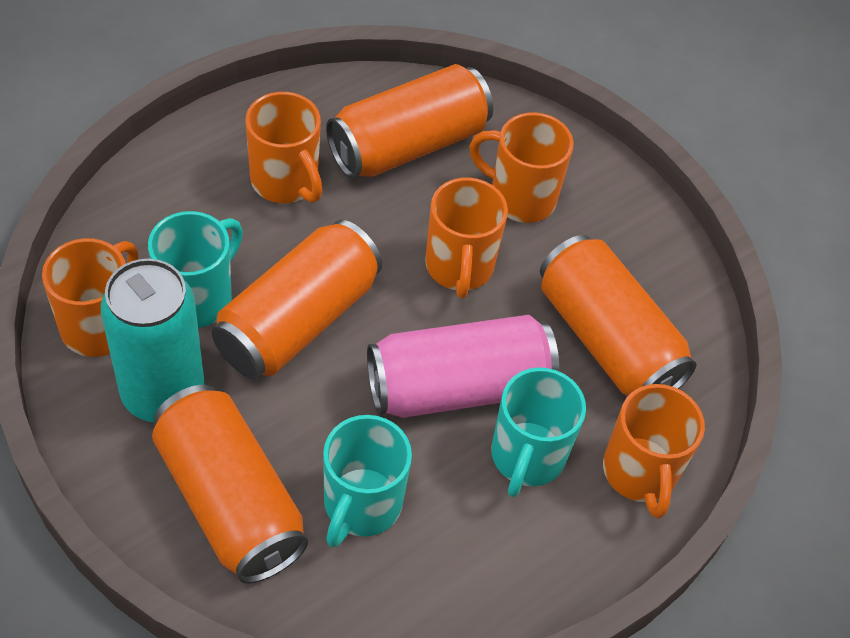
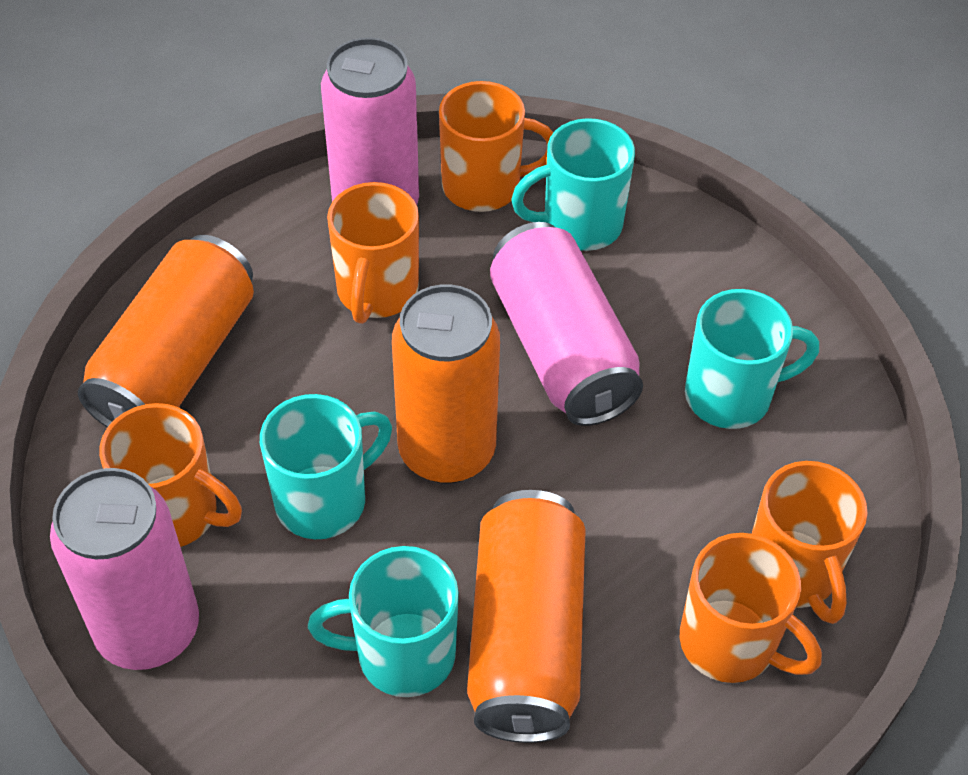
orange can: 4 -> 3
pink can: 1 -> 3
turquoise can: 1 -> 0
turquoise mug: 3 -> 4

